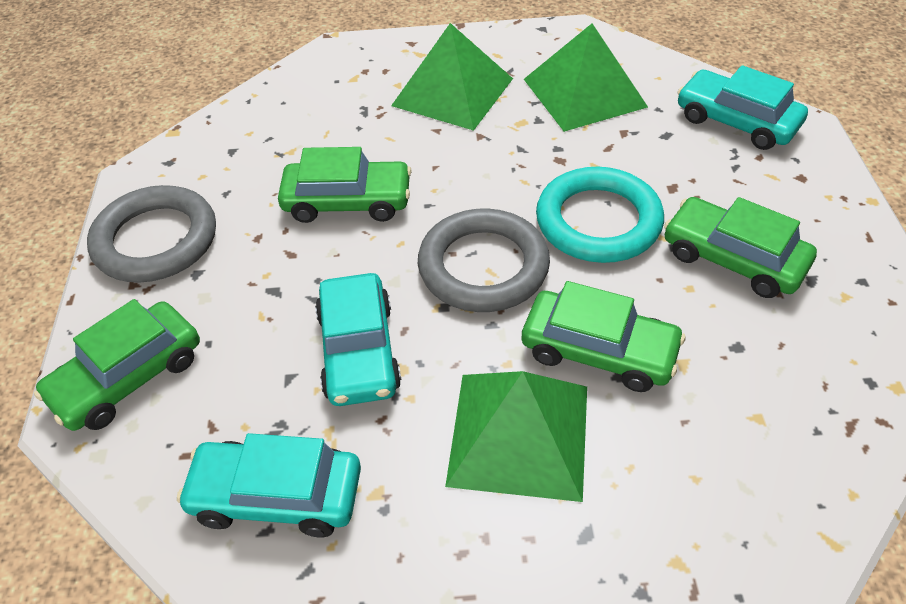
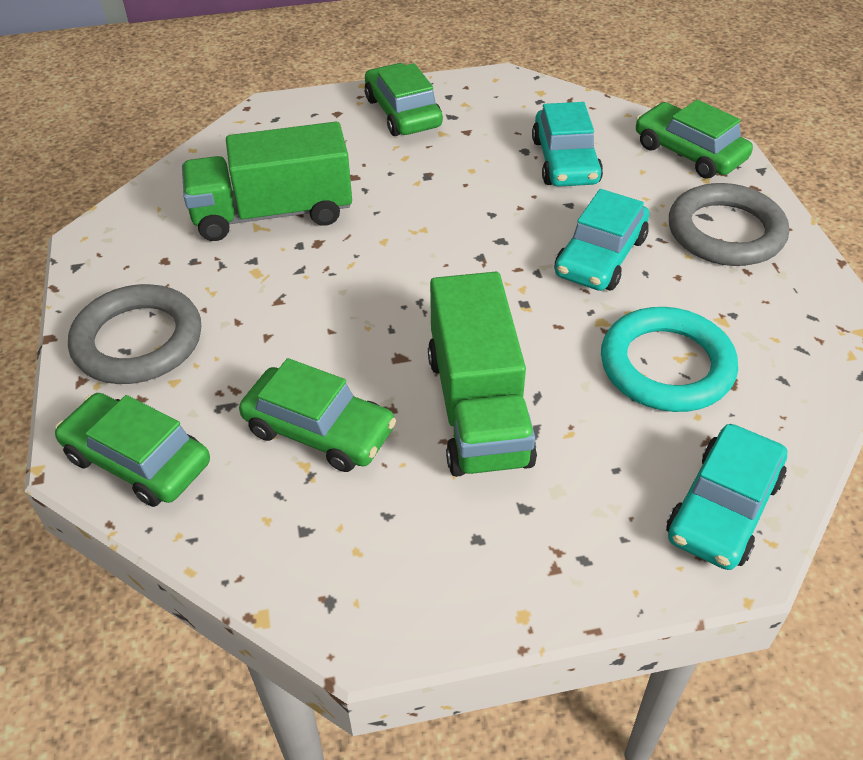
green pyramid: 3 -> 0
green truck: 0 -> 2

